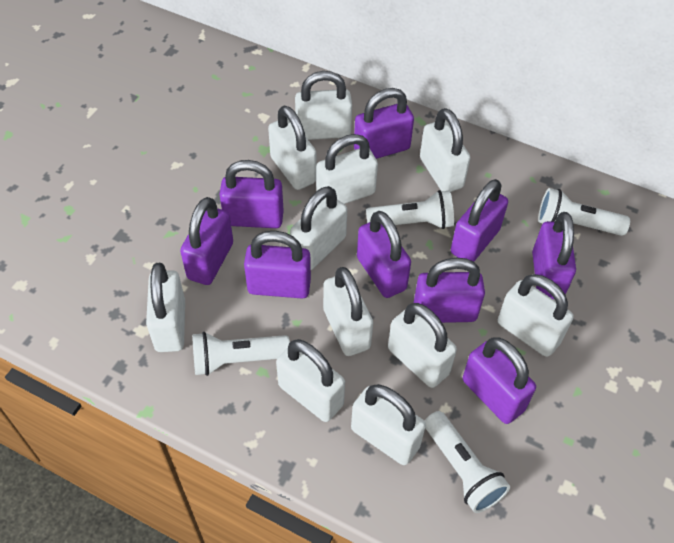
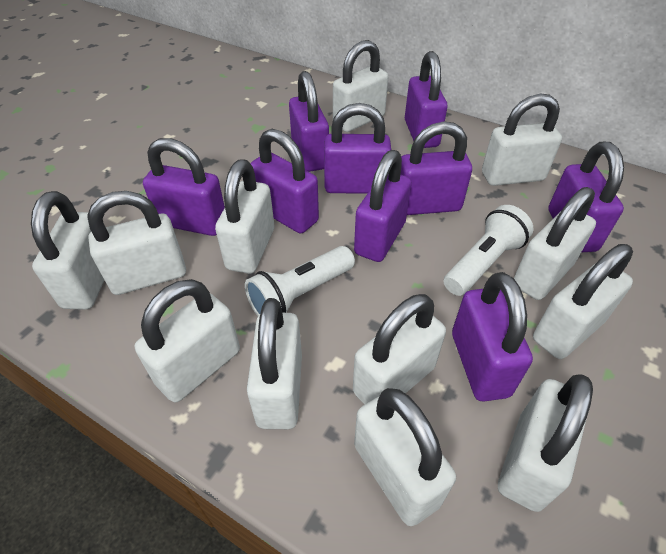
white flashlight: 4 -> 2
white padlock: 11 -> 12

